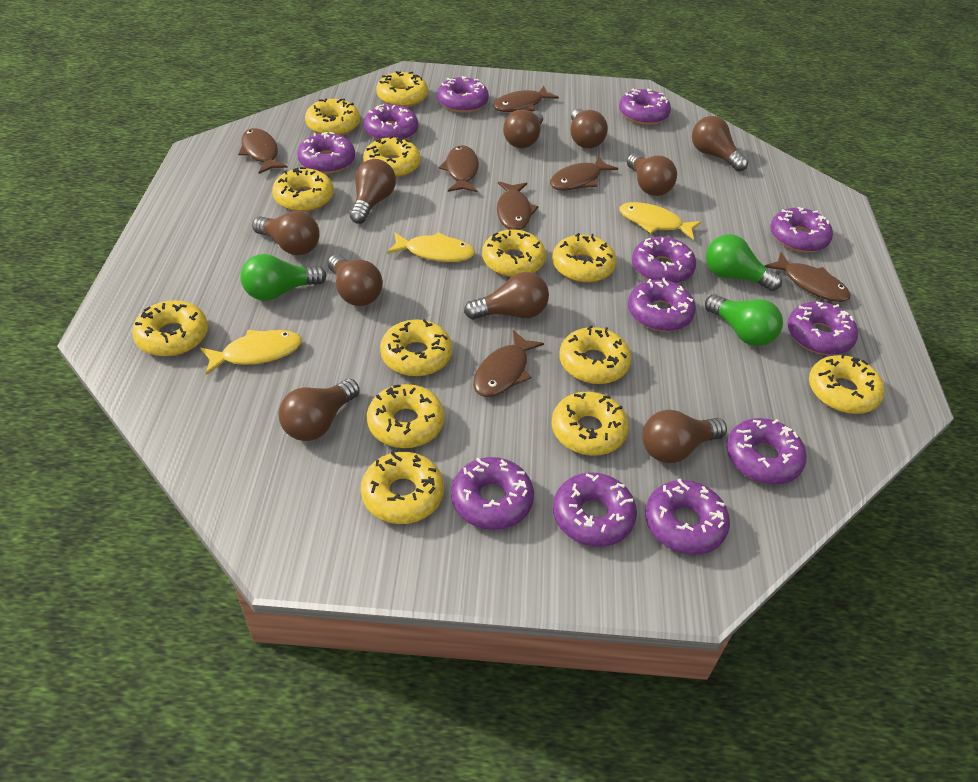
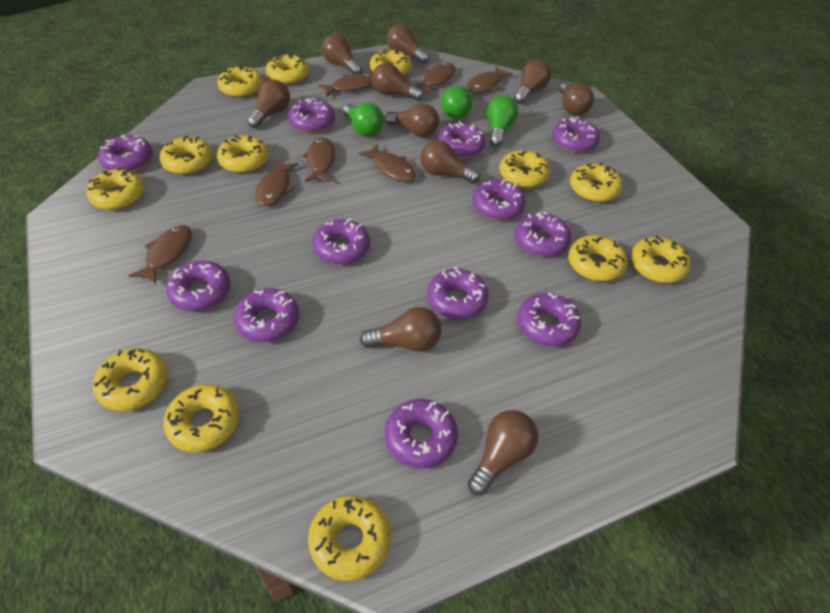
yellow fish: 3 -> 0

